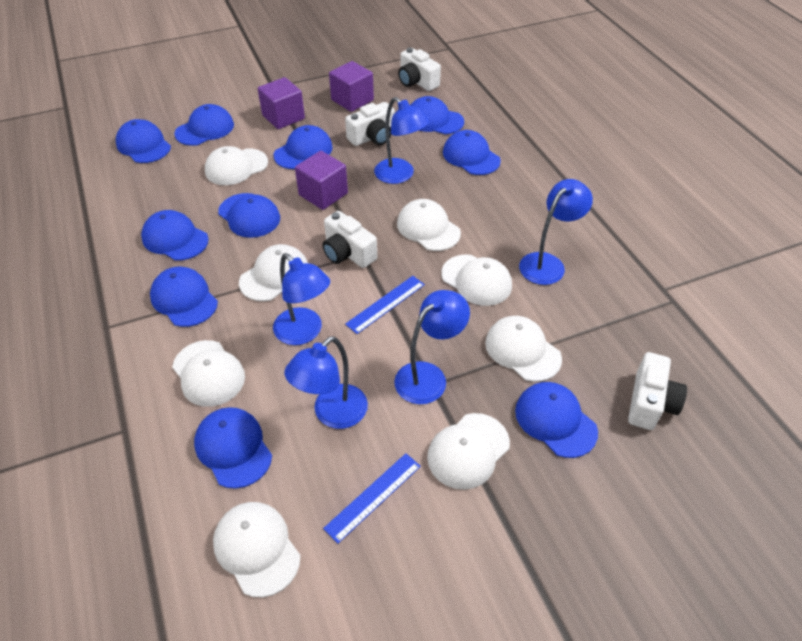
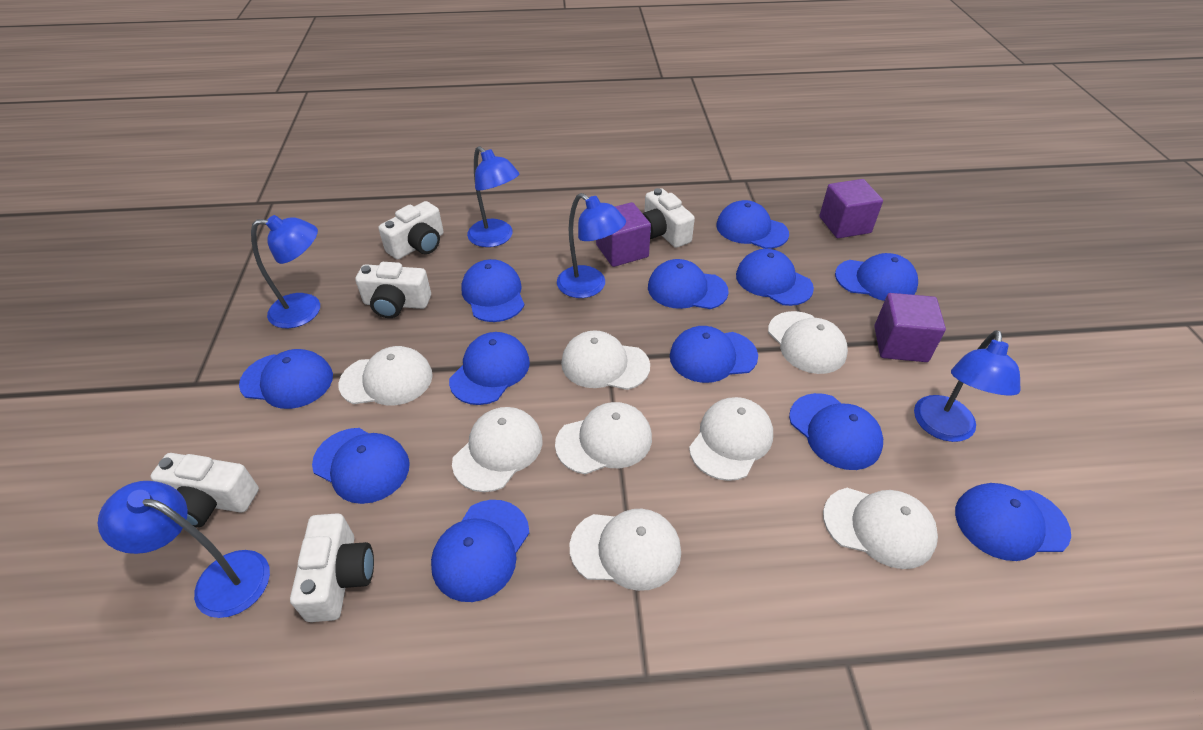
blue cap: 10 -> 12
blue ruler: 2 -> 0
white camera: 4 -> 5

